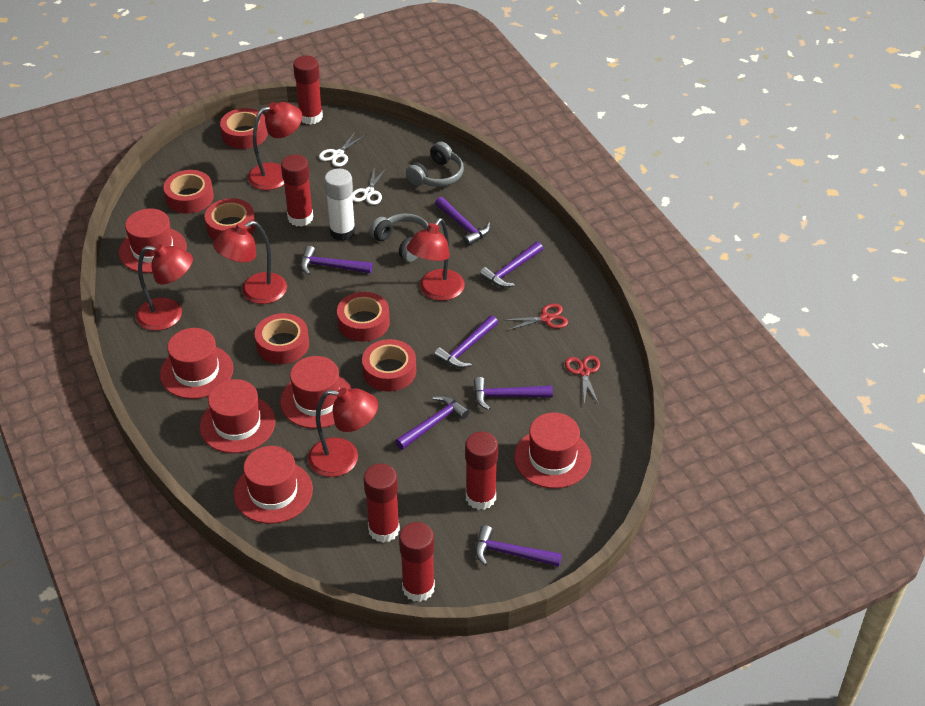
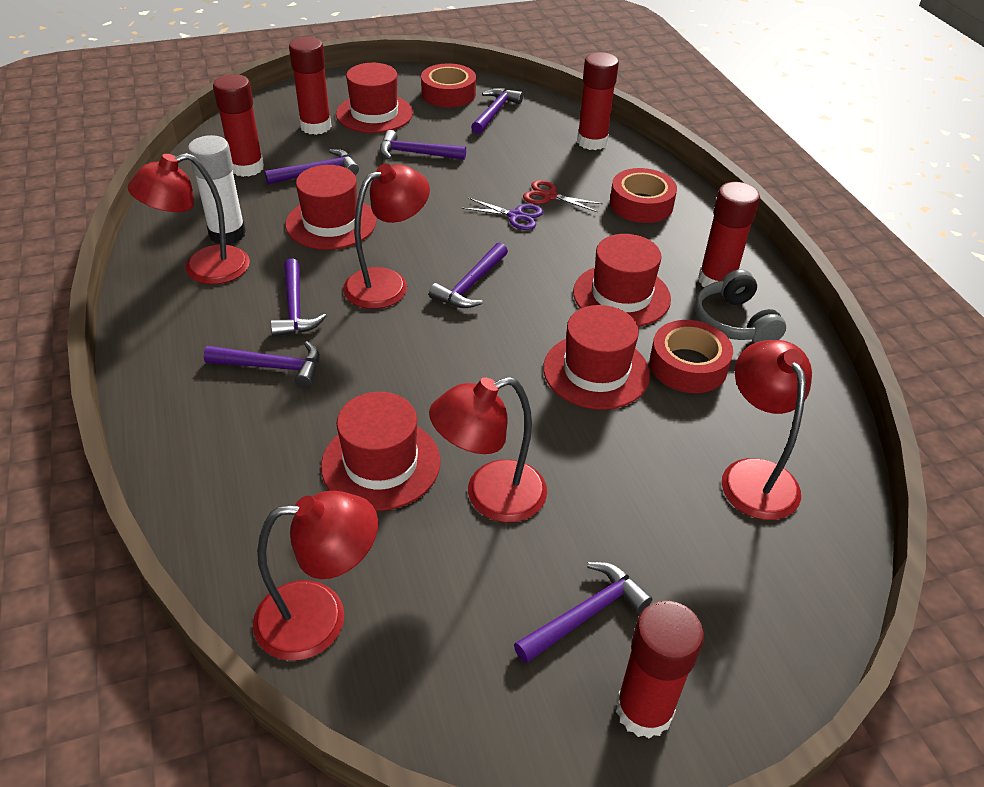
grey headphones: 2 -> 1
purple scissors: 0 -> 1
red hat: 6 -> 5
red scissors: 2 -> 1
red tape: 6 -> 3
white scissors: 2 -> 0

